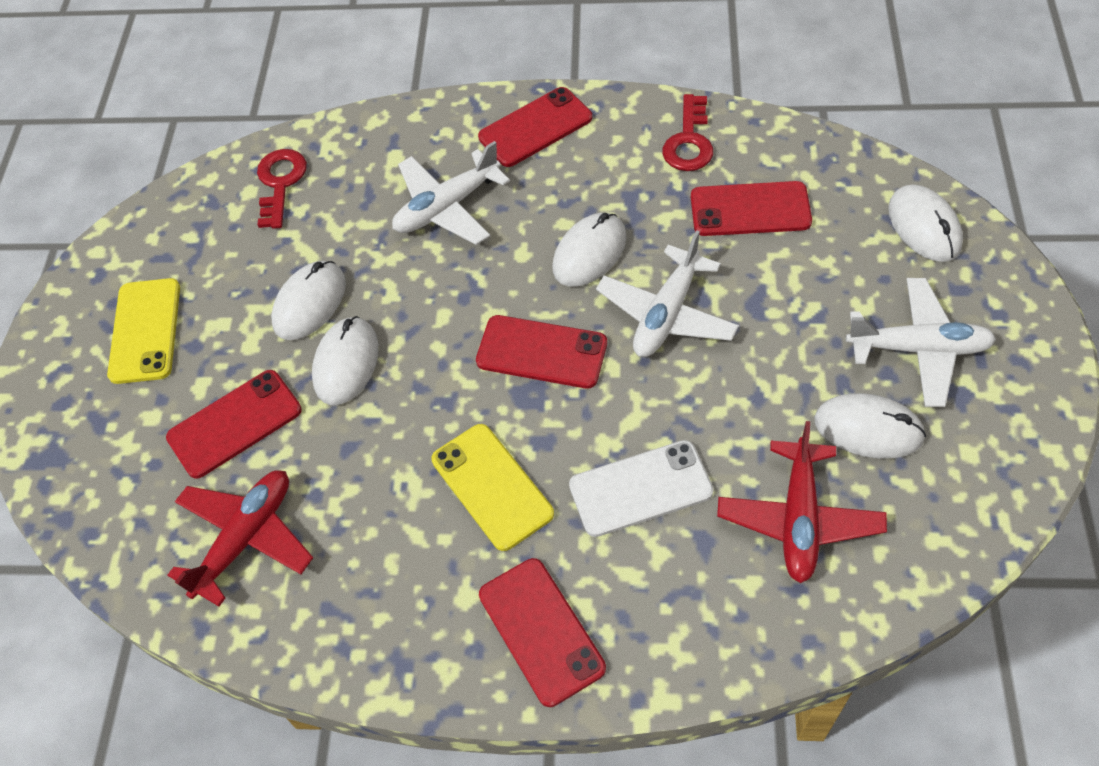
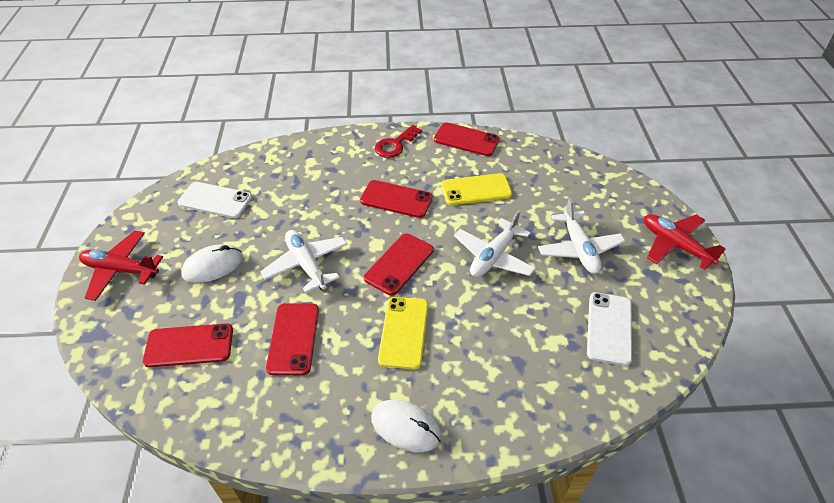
red key: 2 -> 1
white mouse: 5 -> 2
white phone: 1 -> 2

